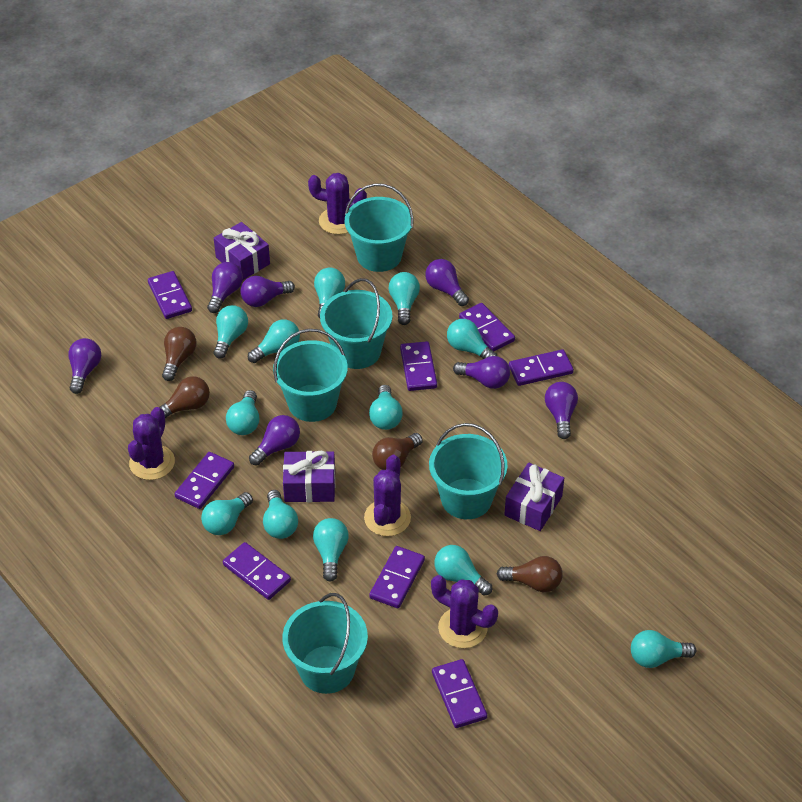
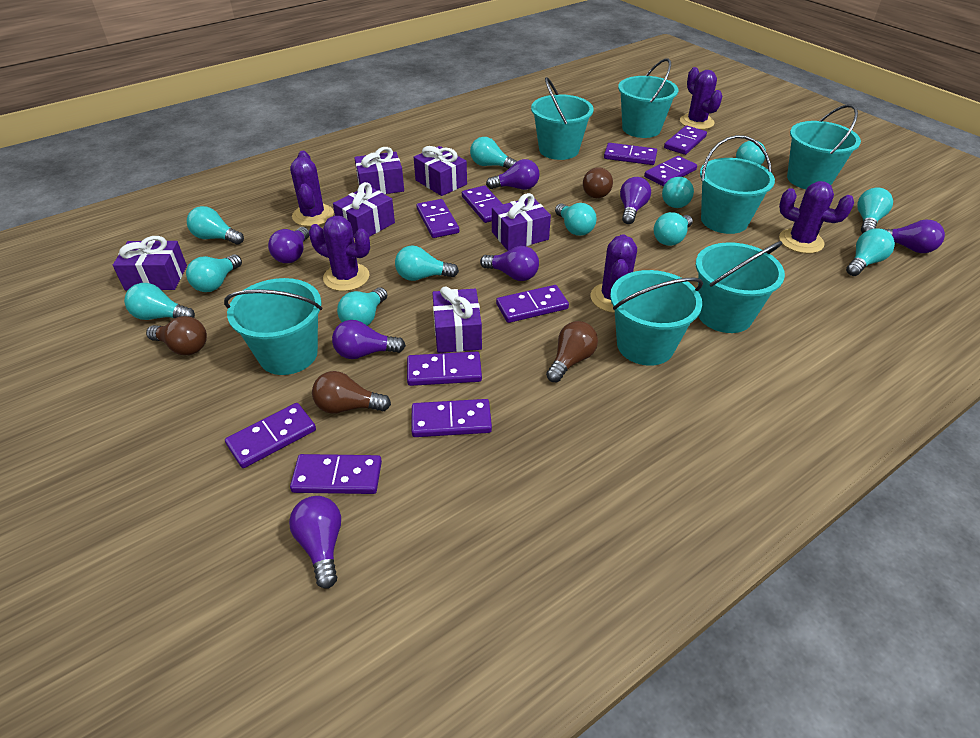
purple cactus: 4 -> 5
purple domino: 8 -> 10
purple gift: 3 -> 6
turquoise bucket: 5 -> 7

